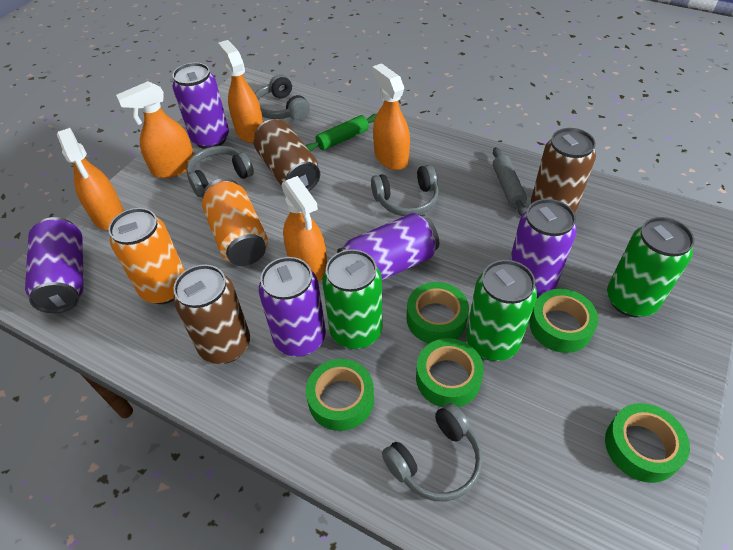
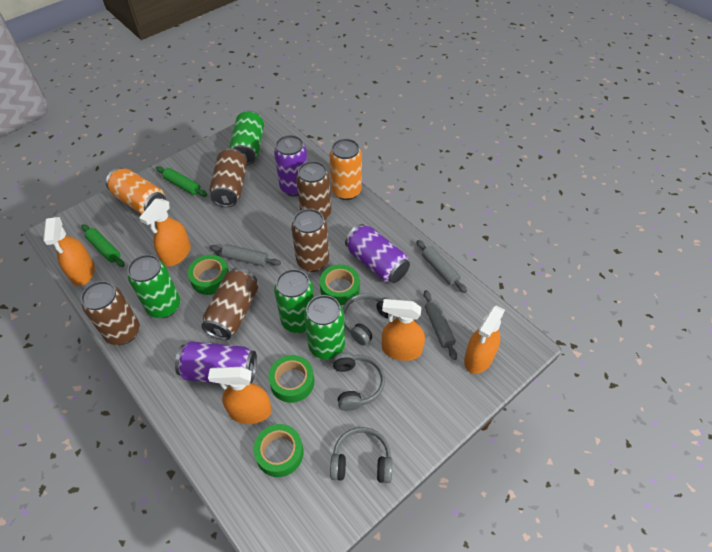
brown can: 3 -> 5
green can: 3 -> 4
green rolling pin: 1 -> 2
green tape: 5 -> 4
grey headphones: 4 -> 3
grey rolling pin: 1 -> 3
purple can: 5 -> 3

